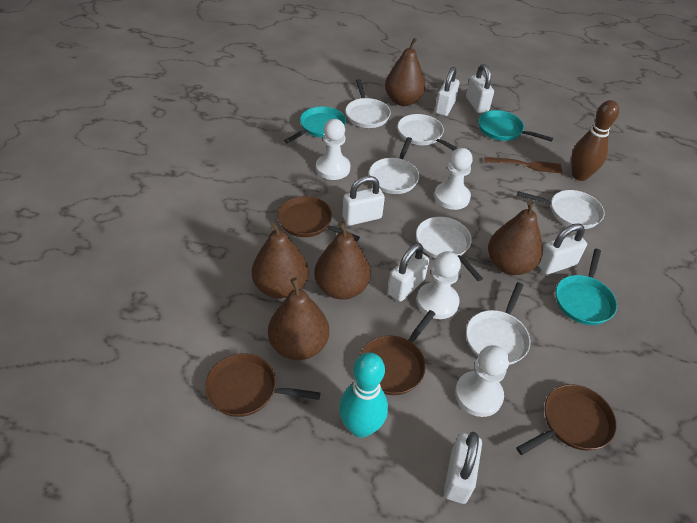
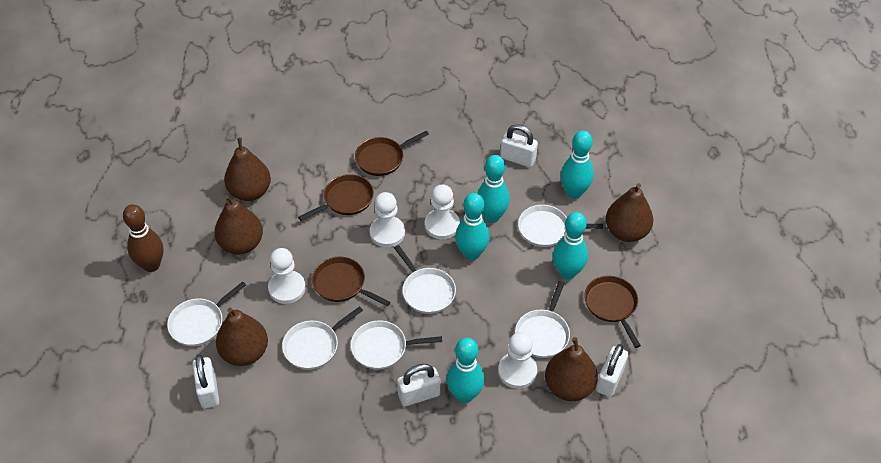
brown fork: 1 -> 0
turquoise bowling pin: 1 -> 5
turquoise pan: 3 -> 0
white padlock: 6 -> 4

